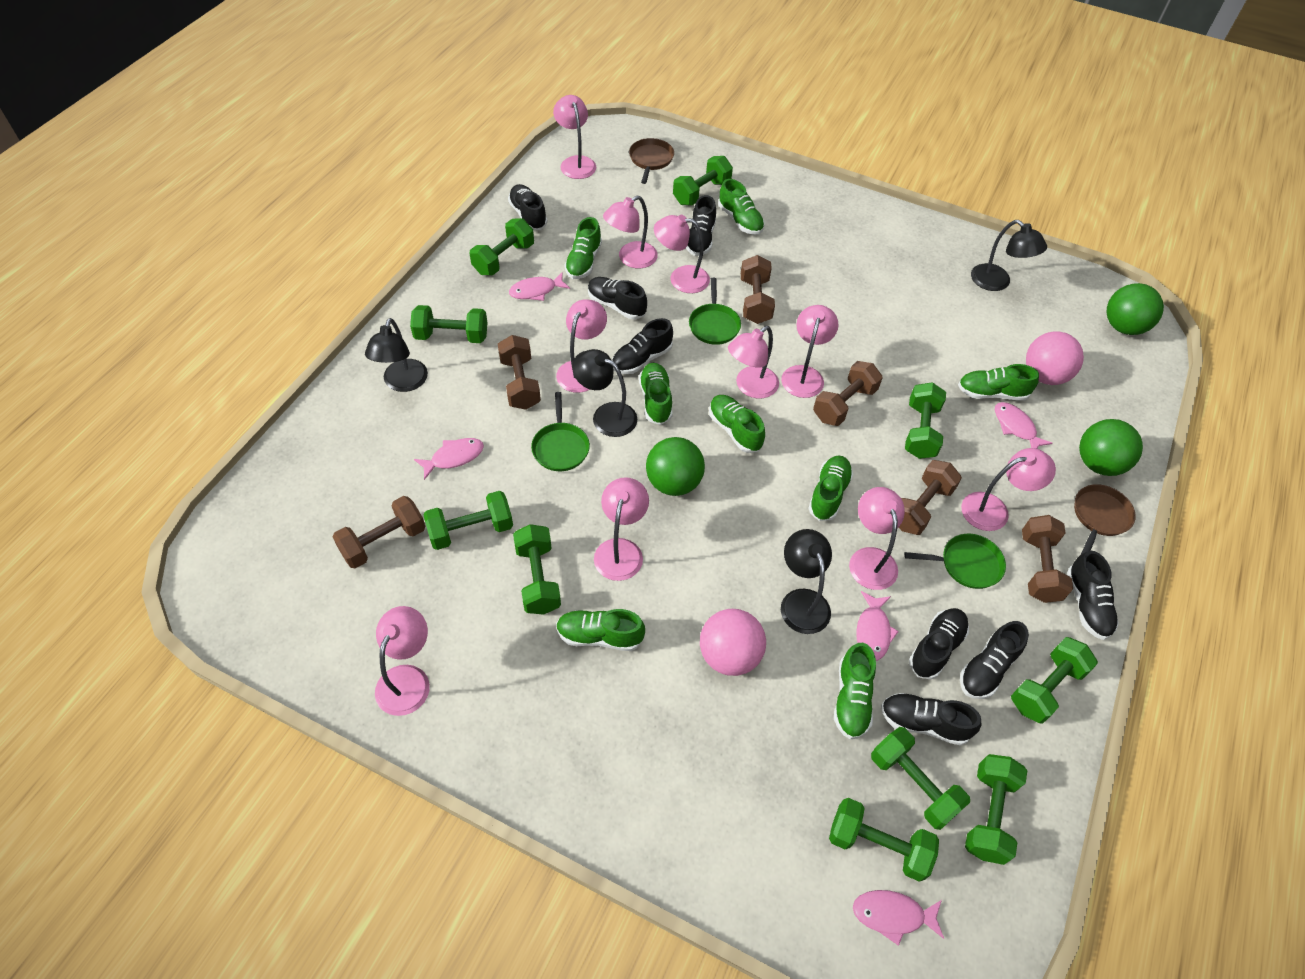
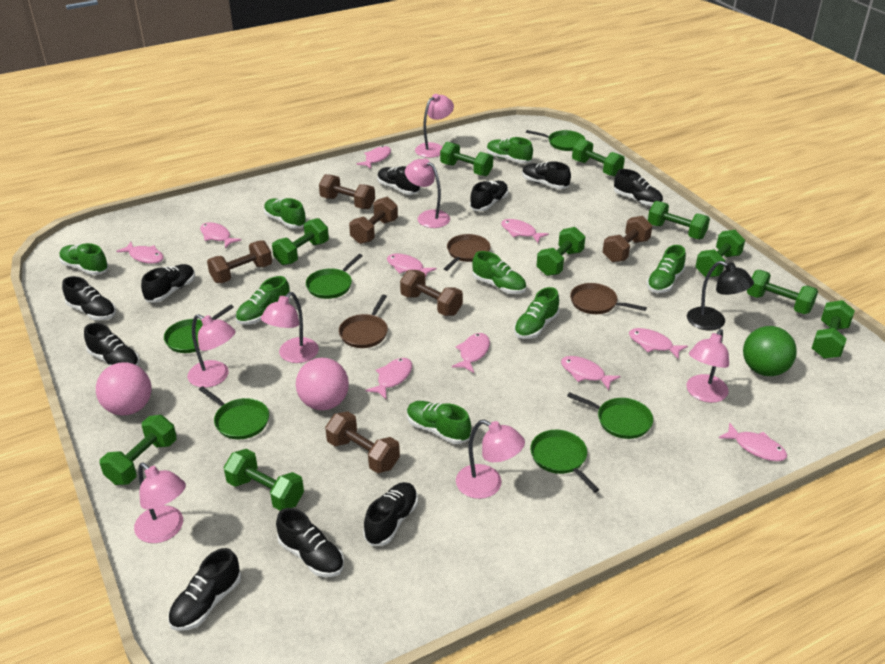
black lamp: 4 -> 1
black shoe: 8 -> 10
brown pan: 2 -> 3
green ball: 3 -> 1
green pan: 3 -> 6
pink fish: 5 -> 10
pink lamp: 10 -> 7

